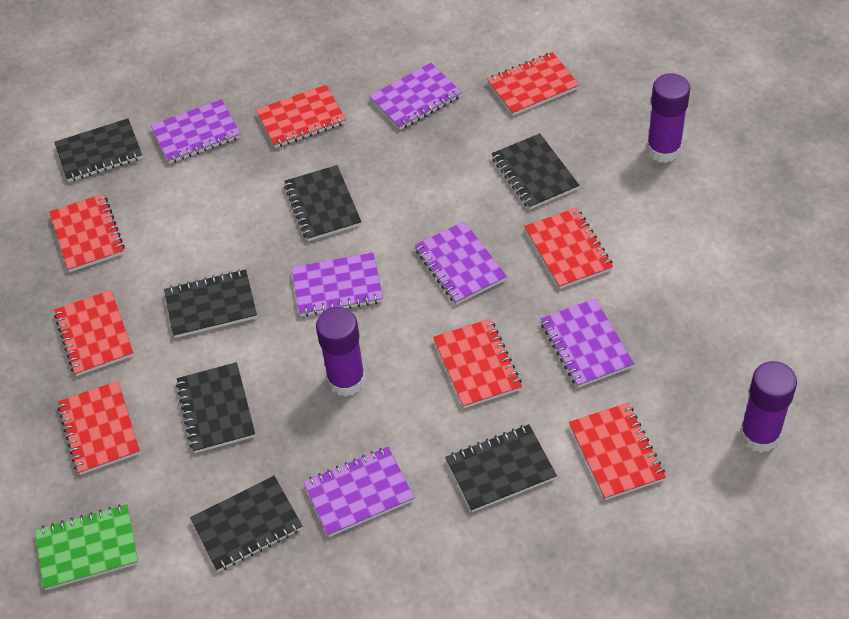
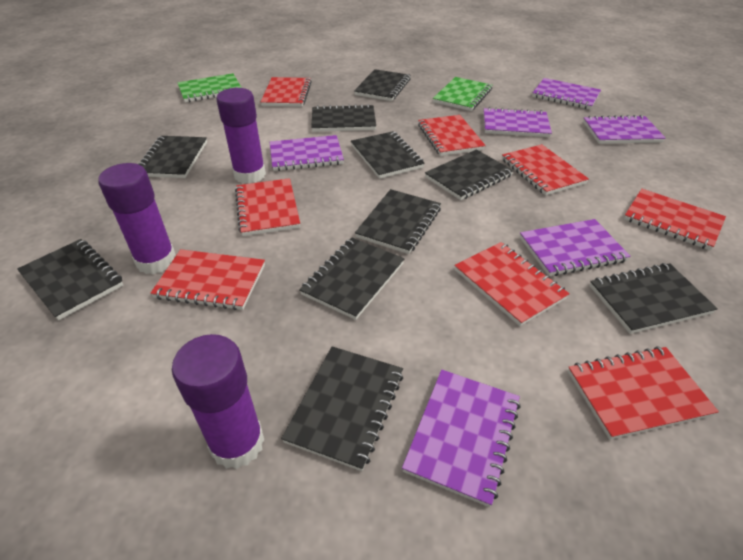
black notebook: 7 -> 10
green notebook: 1 -> 2

